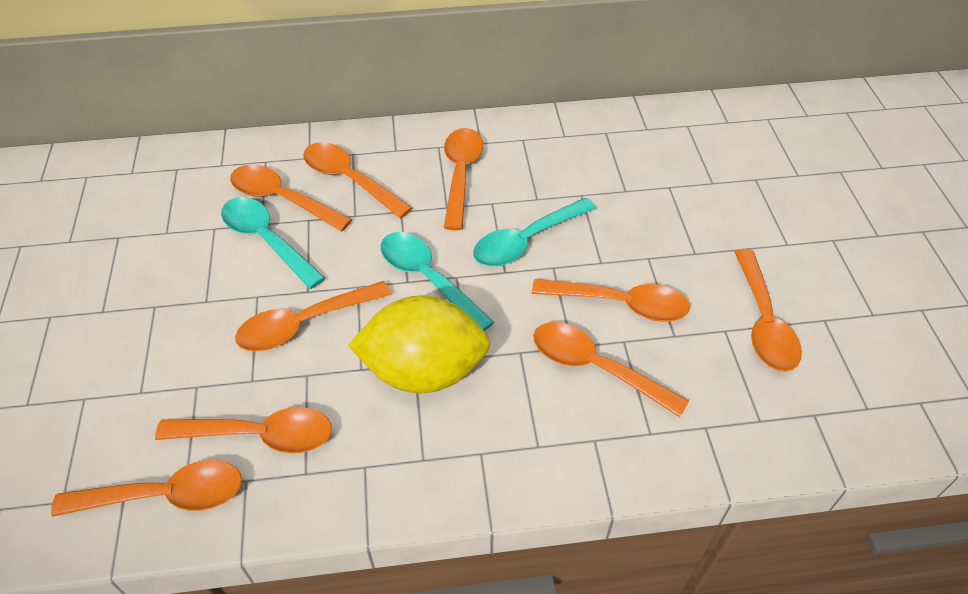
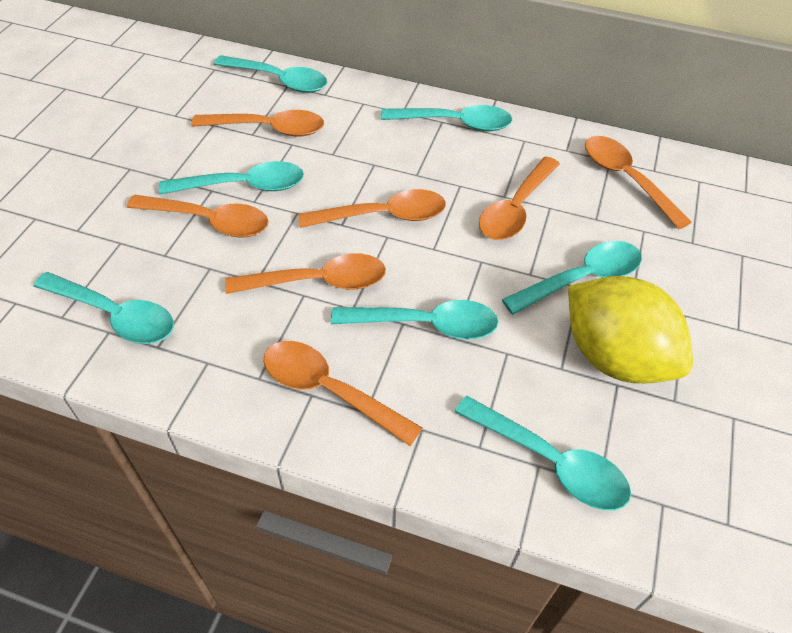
orange spoon: 9 -> 7
turquoise spoon: 3 -> 7

